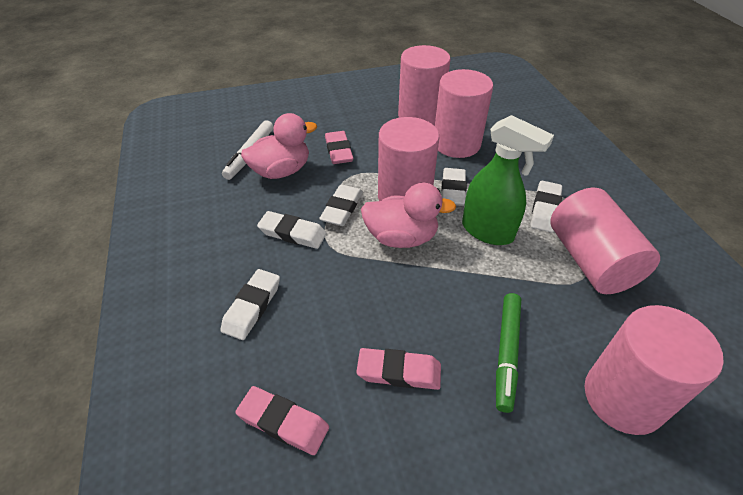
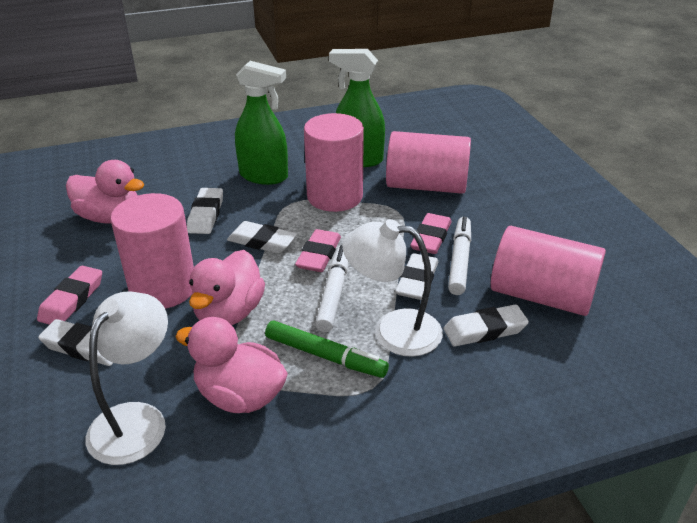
green spray bottle: 1 -> 2
pink cylinder: 5 -> 4
pink duck: 2 -> 3
white lamp: 0 -> 2
white marker: 1 -> 2

